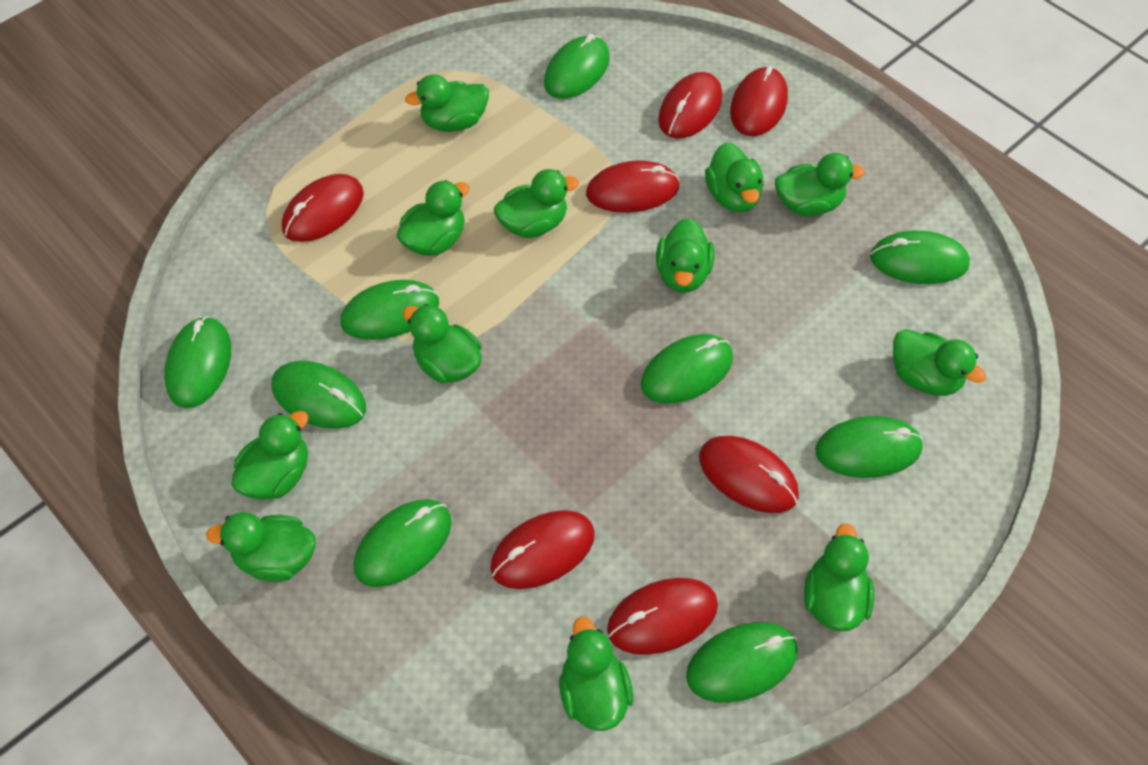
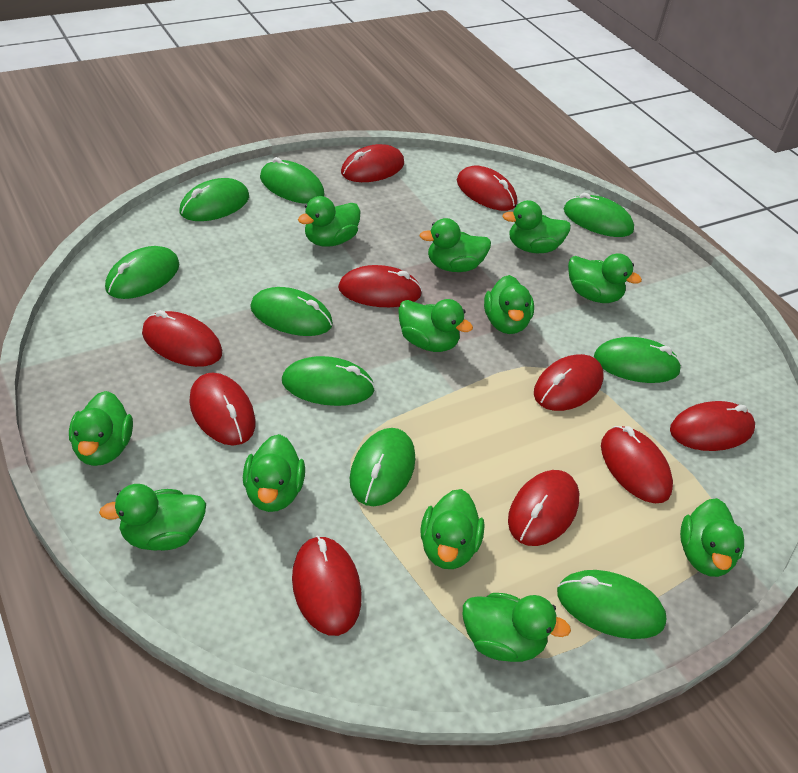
red mouse: 7 -> 10

